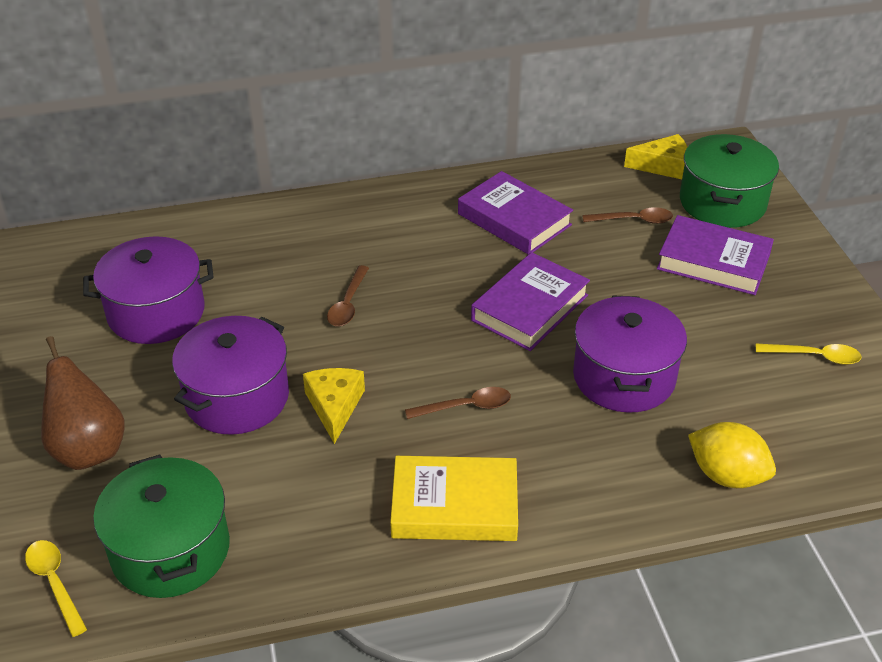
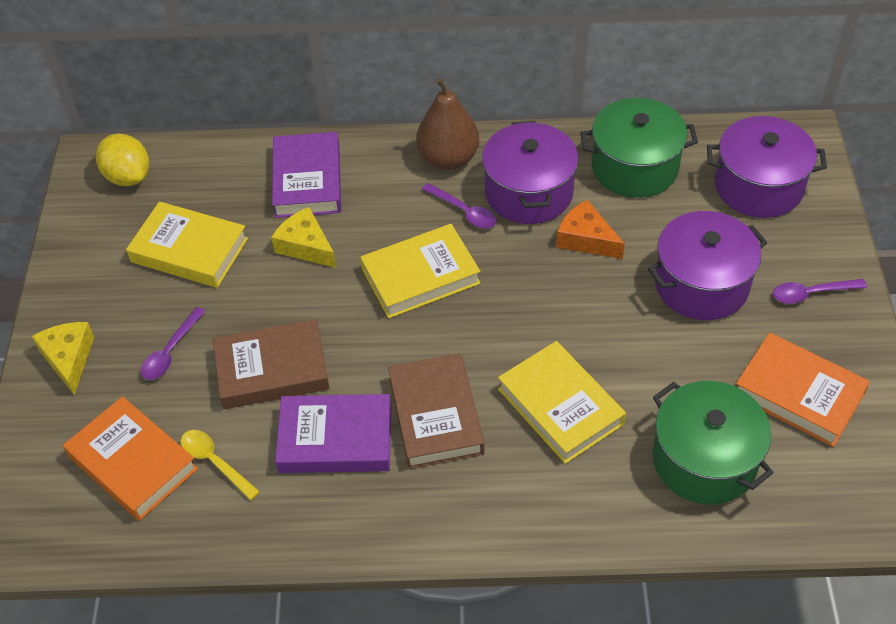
brown book: 0 -> 2
brown spoon: 3 -> 0
orange book: 0 -> 2
orange cheese: 0 -> 1
purple book: 3 -> 2
purple spoon: 0 -> 3
yellow book: 1 -> 3
yellow spoon: 2 -> 1

